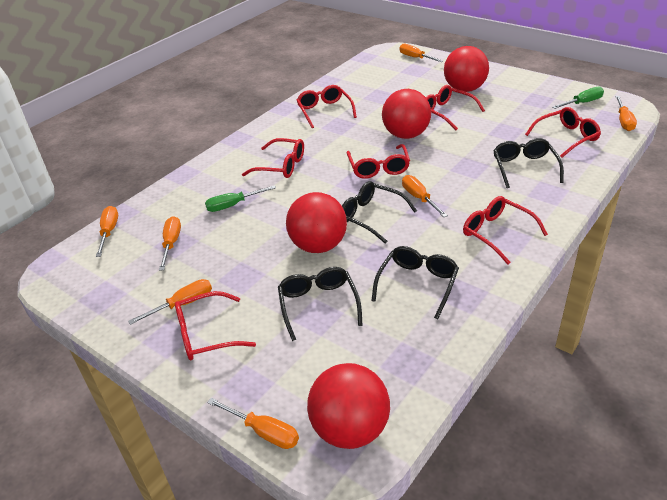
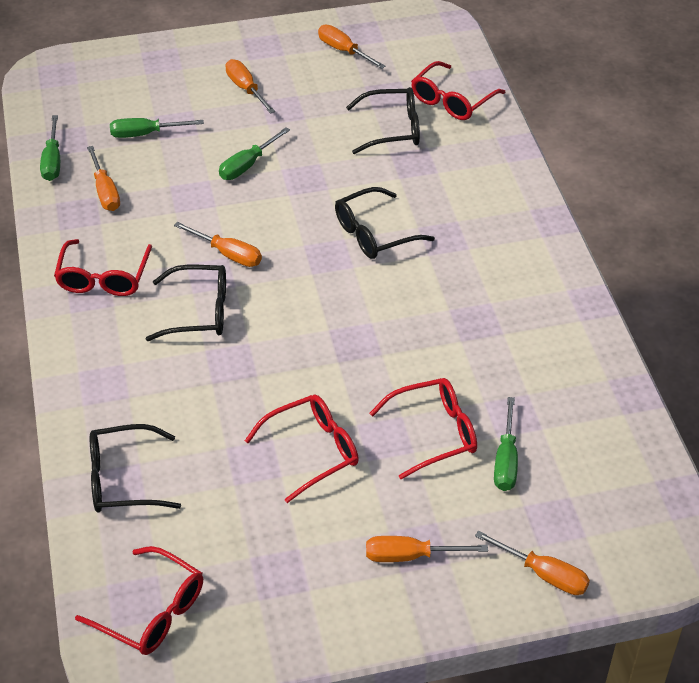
green screwdriver: 2 -> 4
orange screwdriver: 7 -> 6
red ball: 4 -> 0
red glasses: 7 -> 5

